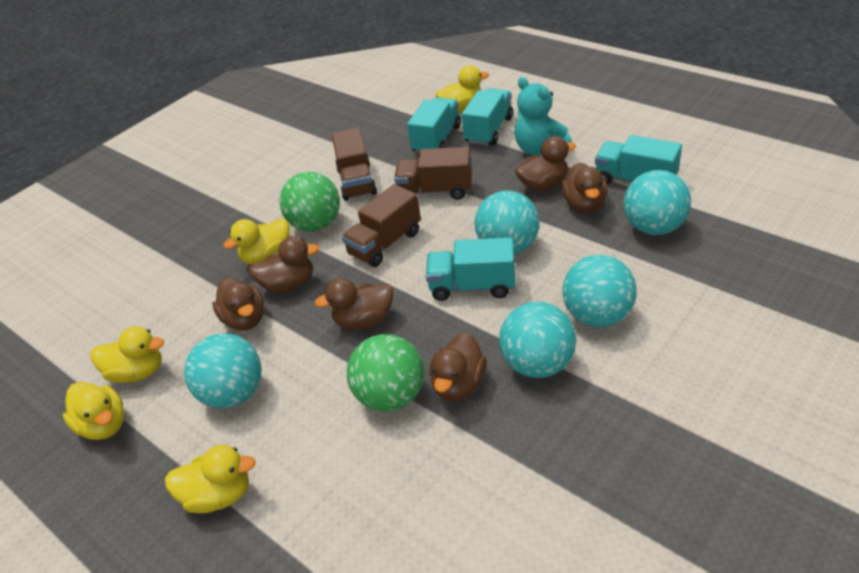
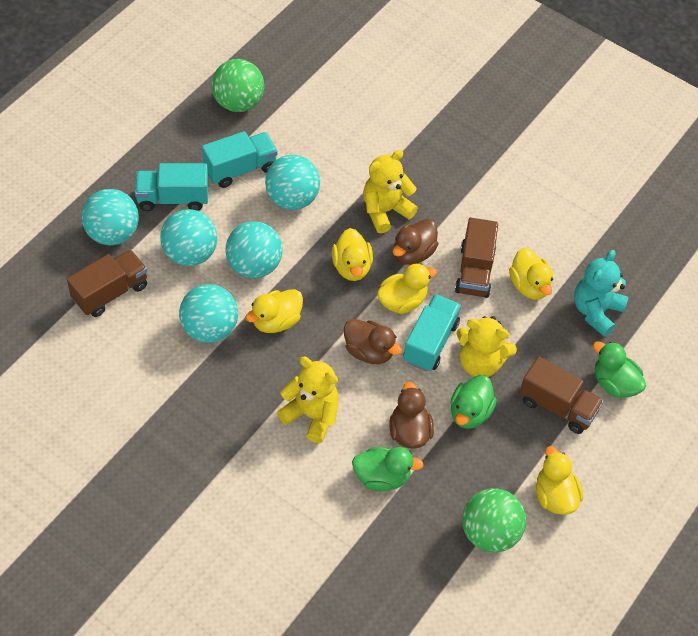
brown duck: 6 -> 3
green duck: 0 -> 3
turquoise truck: 4 -> 3
yellow teddy bear: 0 -> 3

